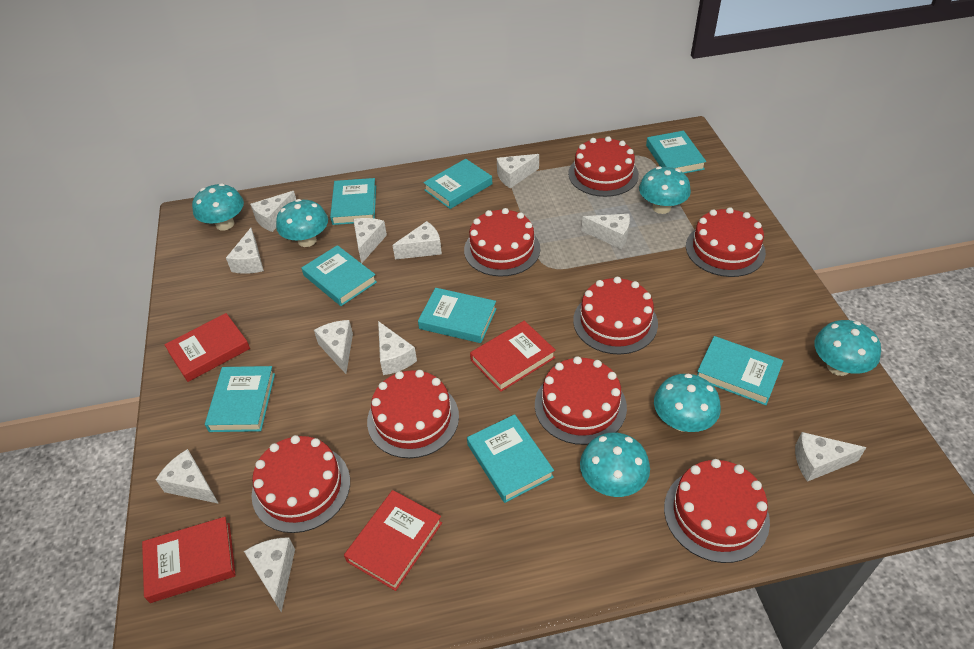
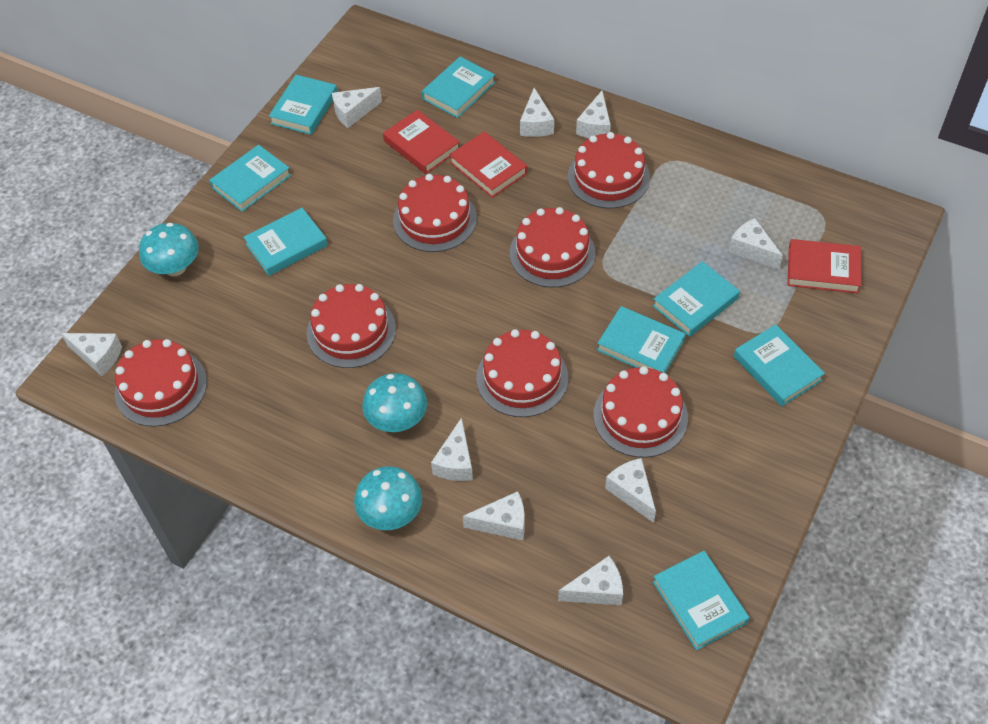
red book: 4 -> 3
red cake: 8 -> 7
turquoise mushroom: 6 -> 3
white cheese: 11 -> 9

